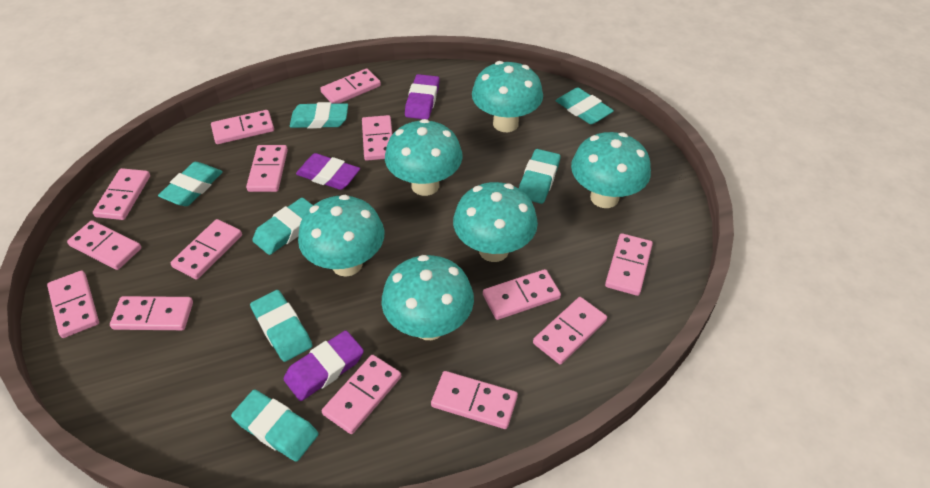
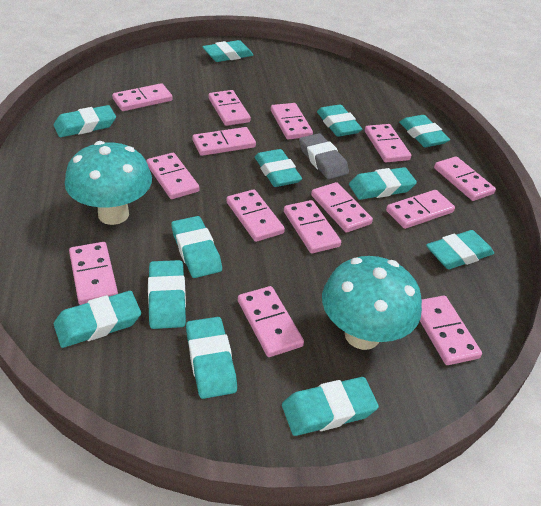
grey eraser: 0 -> 1
purple eraser: 3 -> 0
turquoise eraser: 7 -> 12
turquoise mushroom: 6 -> 2

